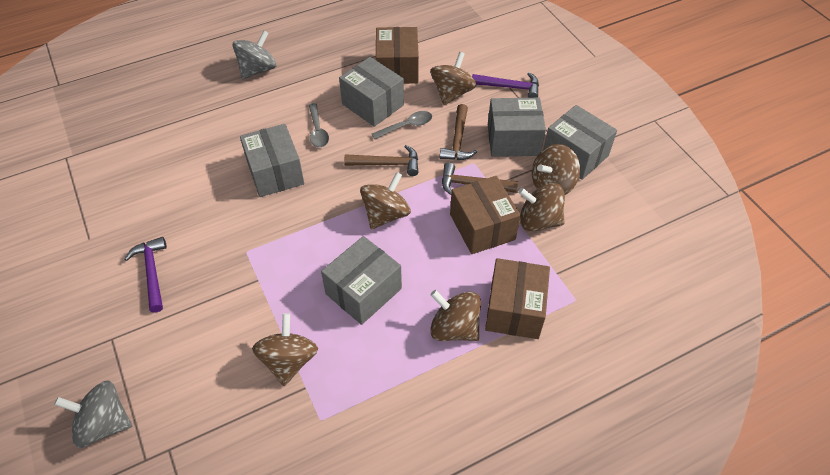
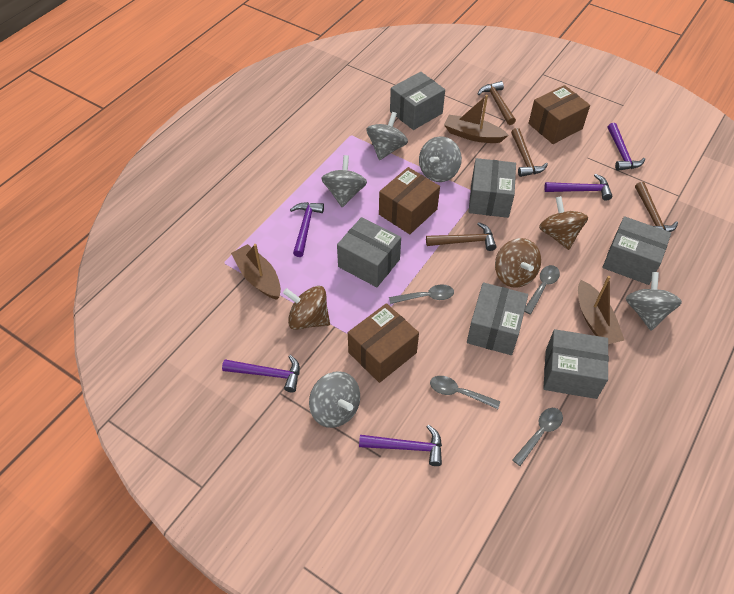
brown boat: 0 -> 3
brown hammer: 3 -> 4
brown spinning top: 6 -> 3
grey box: 5 -> 6
grey spinning top: 2 -> 5
grey spoon: 2 -> 4
purple hammer: 2 -> 5

